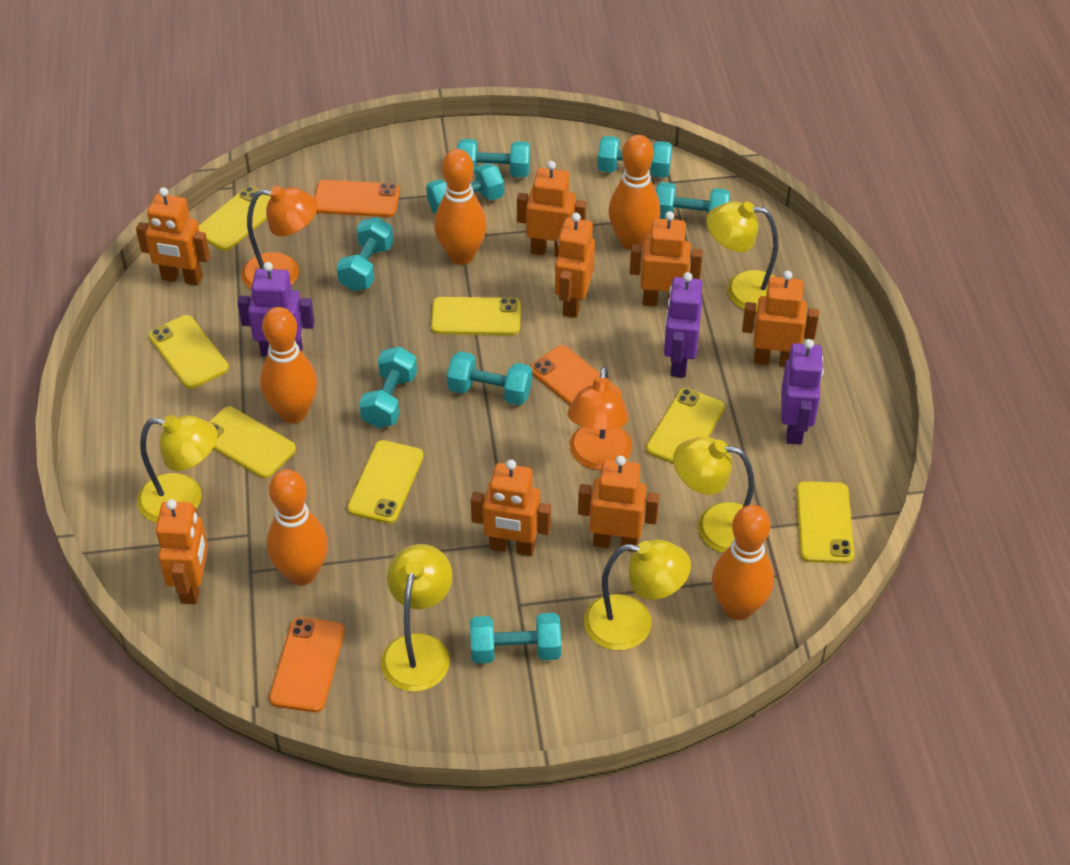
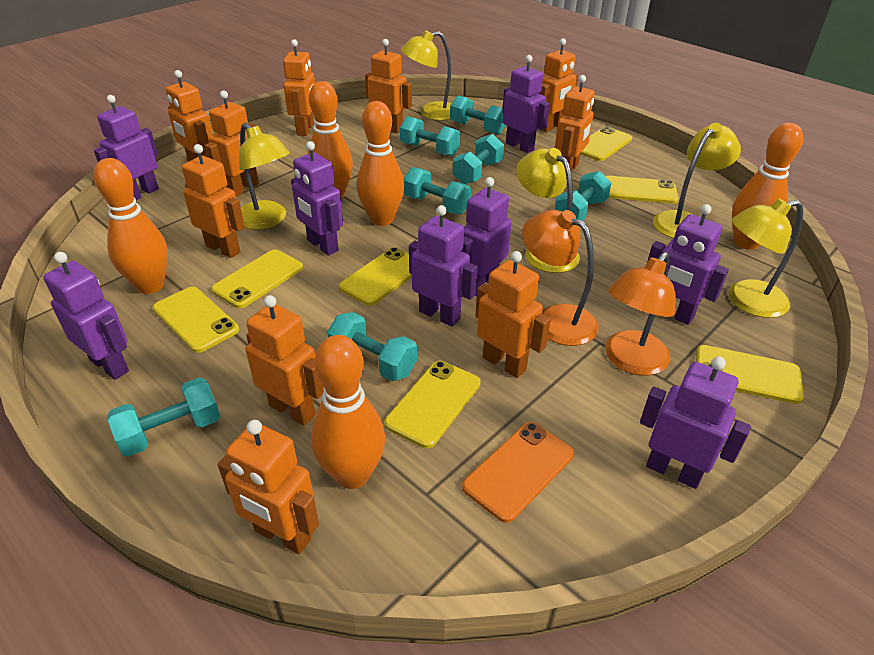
orange phone: 3 -> 1
orange robot: 8 -> 10
purple robot: 3 -> 8
turquoise dumbbell: 8 -> 7

